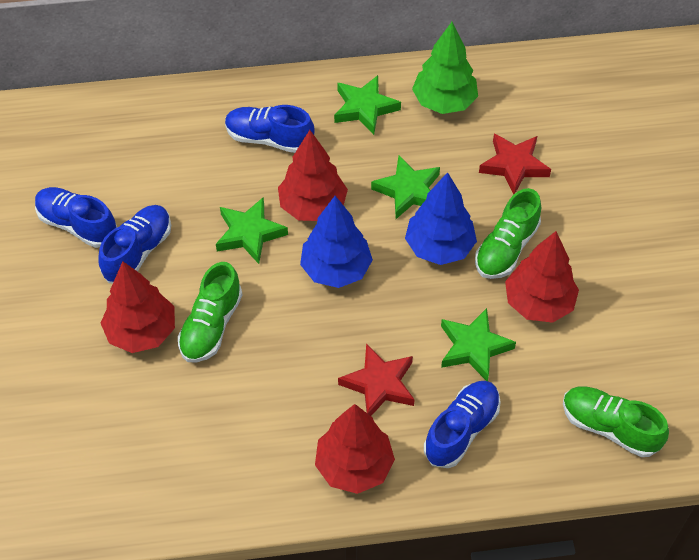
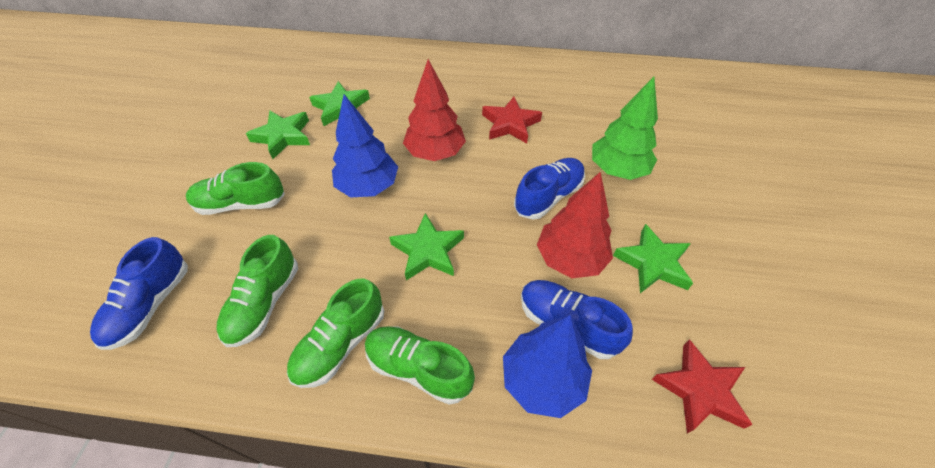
blue shoe: 4 -> 3
green shoe: 3 -> 4
red tree: 4 -> 2

